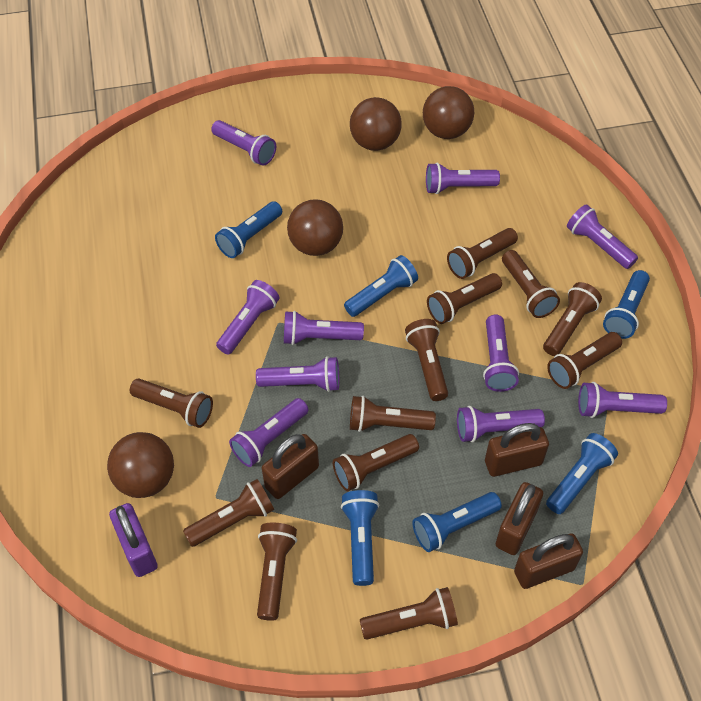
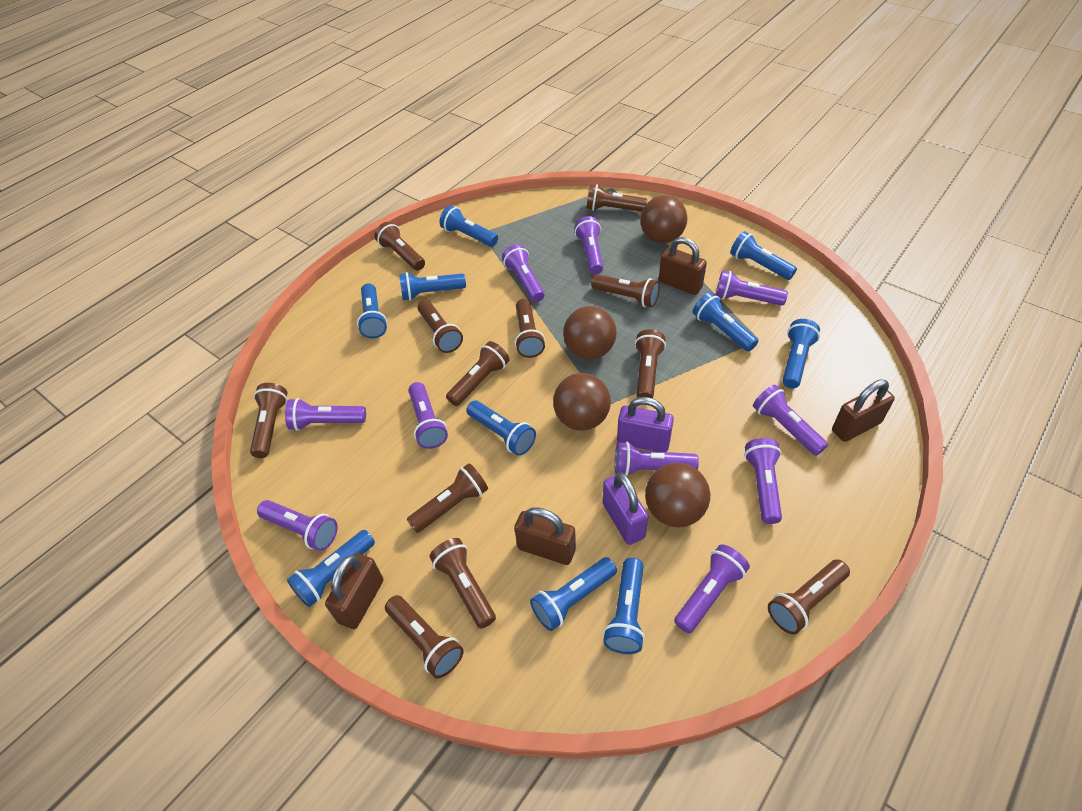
blue flashlight: 6 -> 10
purple padlock: 1 -> 2

